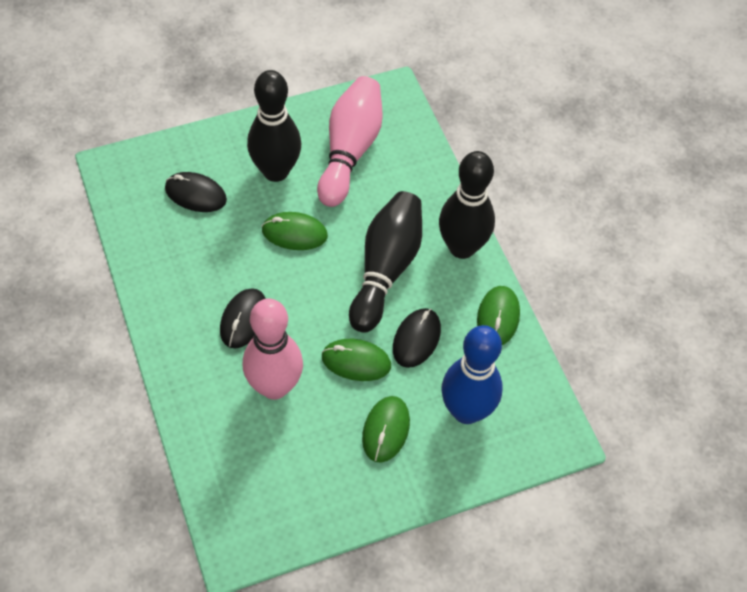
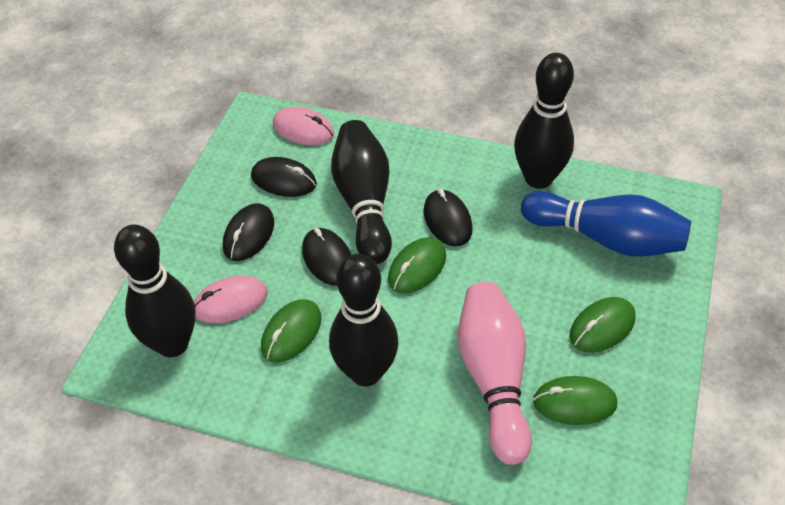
black bowling pin: 3 -> 4
black mouse: 3 -> 4
pink bowling pin: 2 -> 1
pink mouse: 0 -> 2

